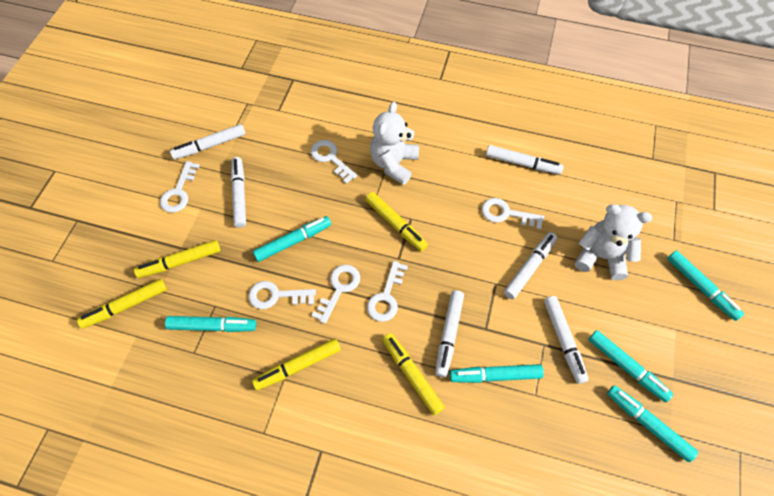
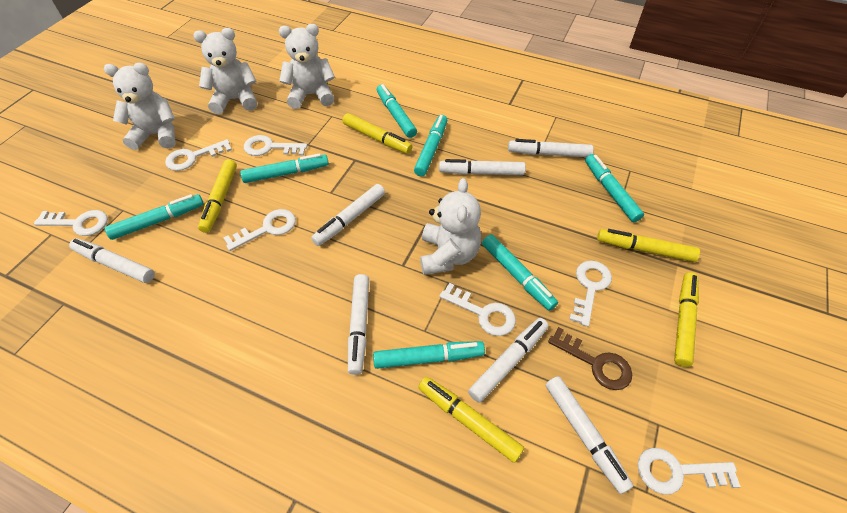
brown key: 0 -> 1
turquoise marker: 6 -> 7
white key: 6 -> 7
white marker: 6 -> 7
white teddy bear: 2 -> 4

